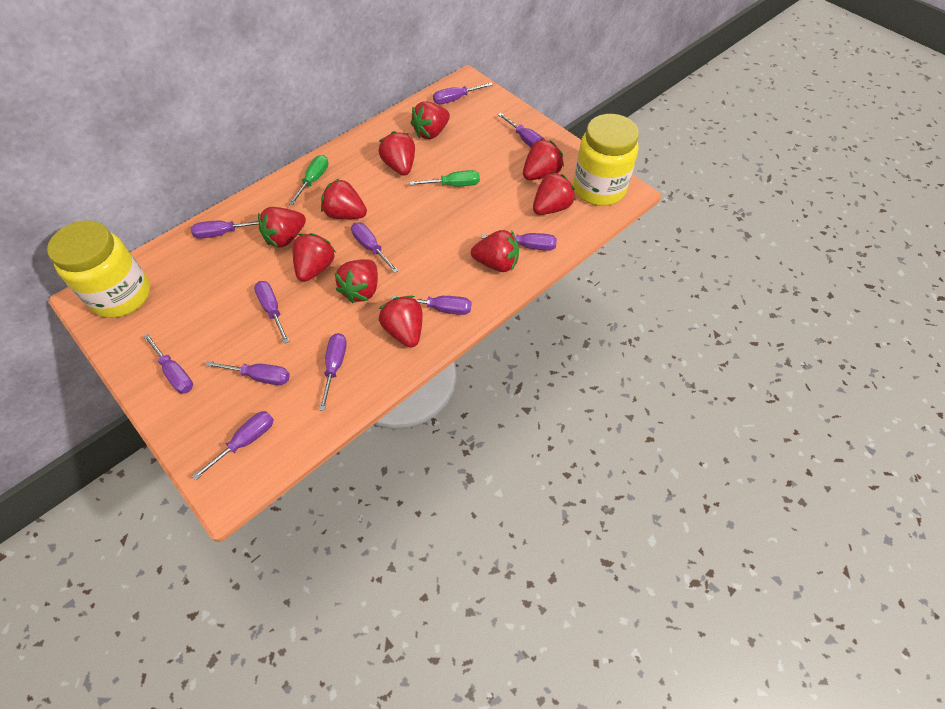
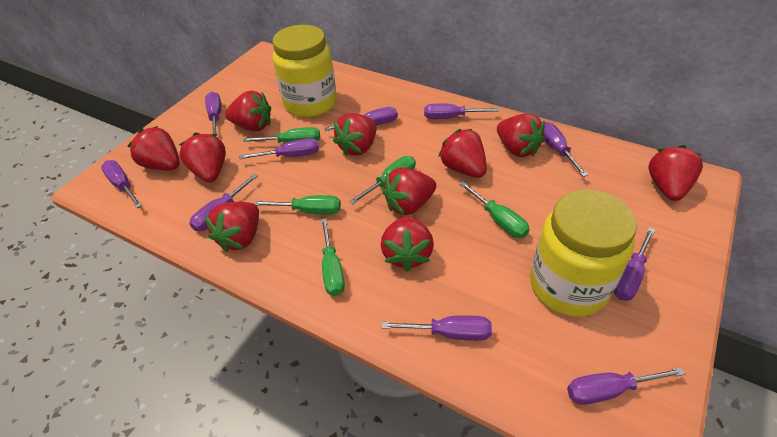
green screwdriver: 2 -> 5
purple screwdriver: 11 -> 10

